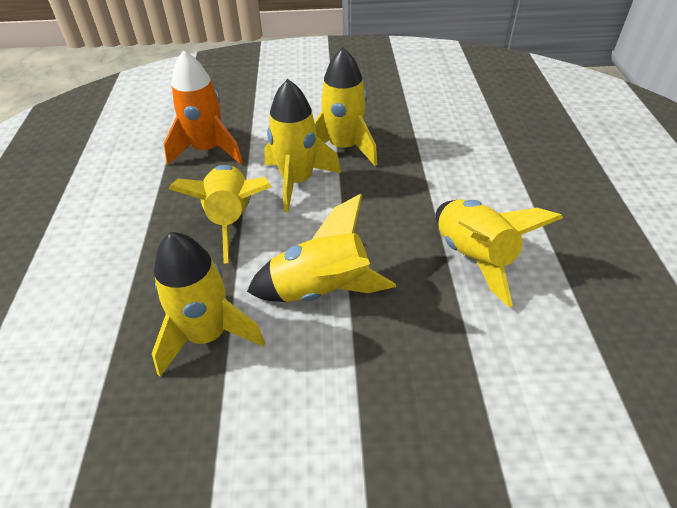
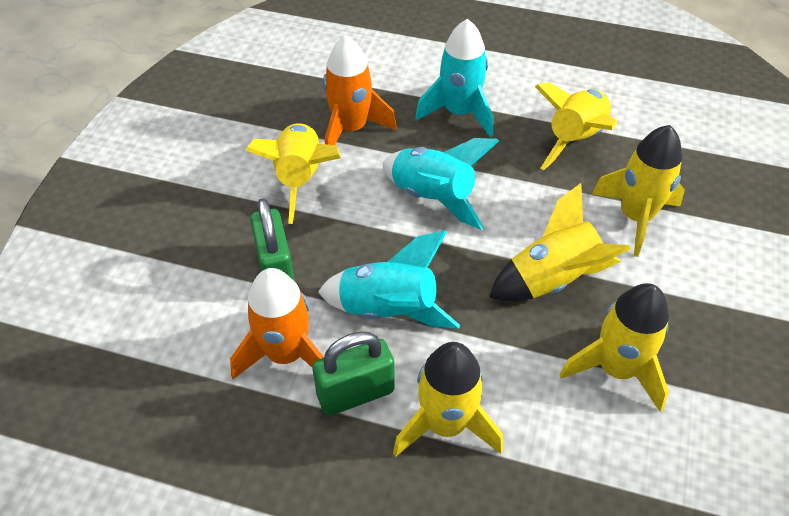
green padlock: 0 -> 2
orange rocket: 1 -> 2
turquoise rocket: 0 -> 3

